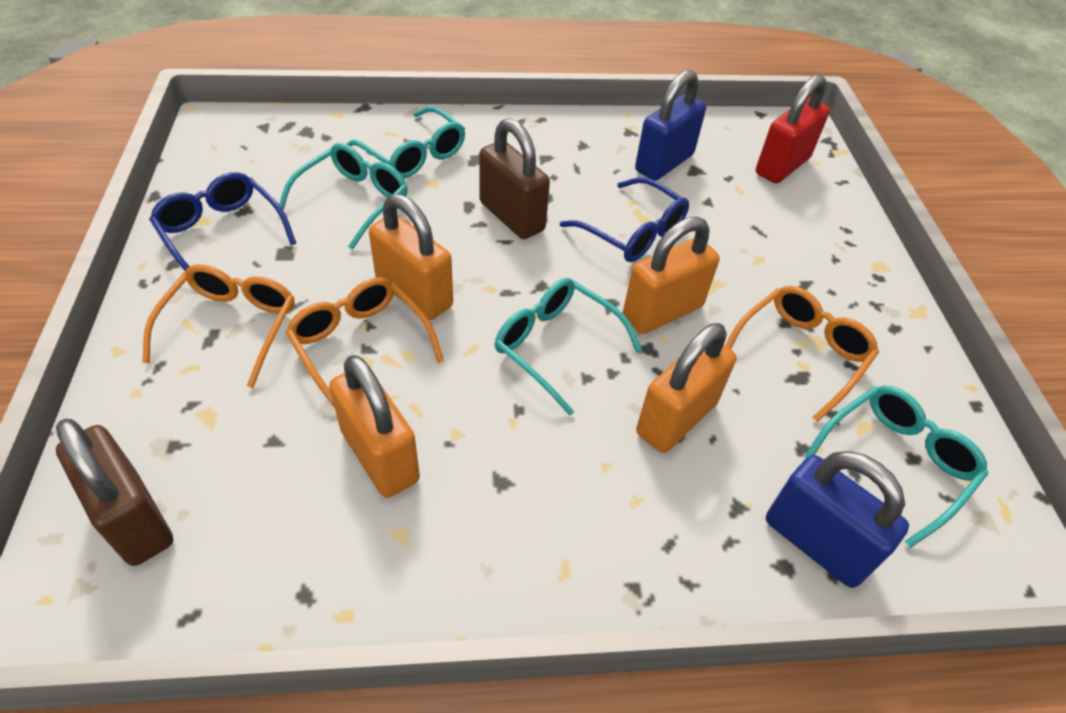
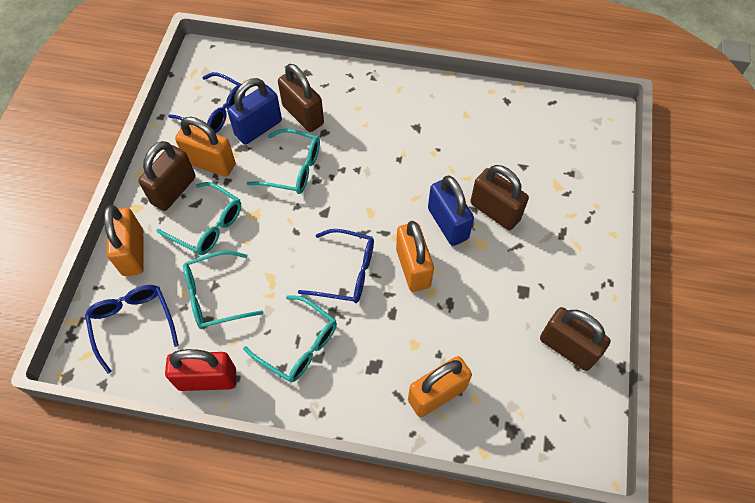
blue glasses: 2 -> 3
brown padlock: 2 -> 4
orange glasses: 3 -> 0

